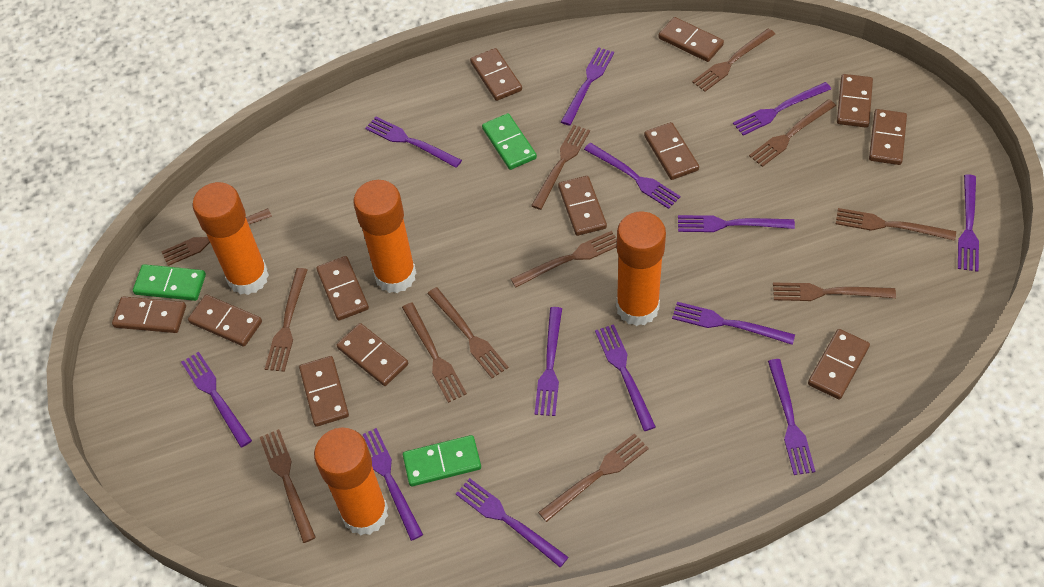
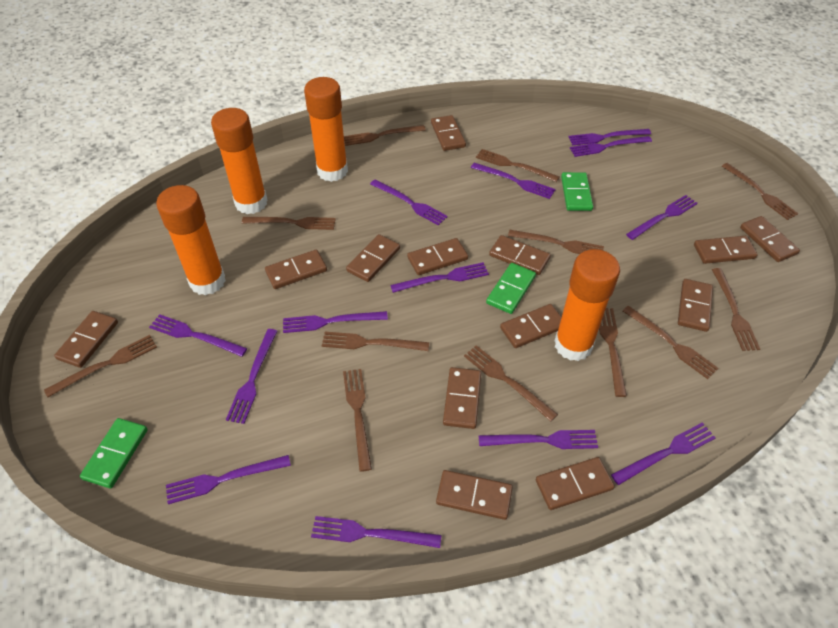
brown domino: 12 -> 13

